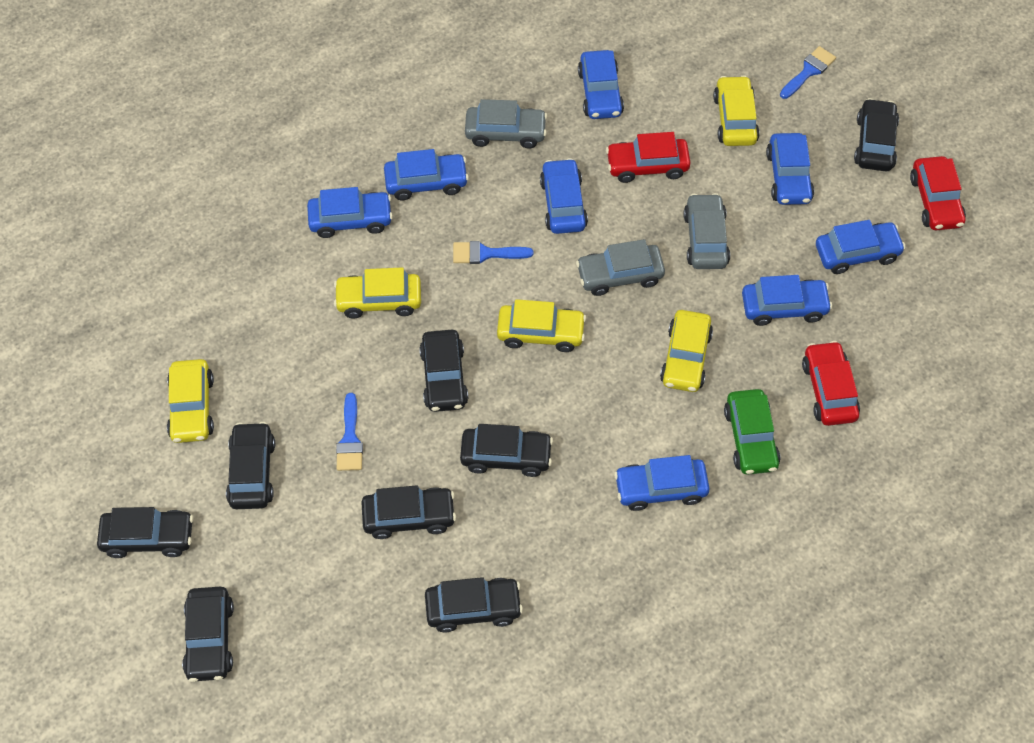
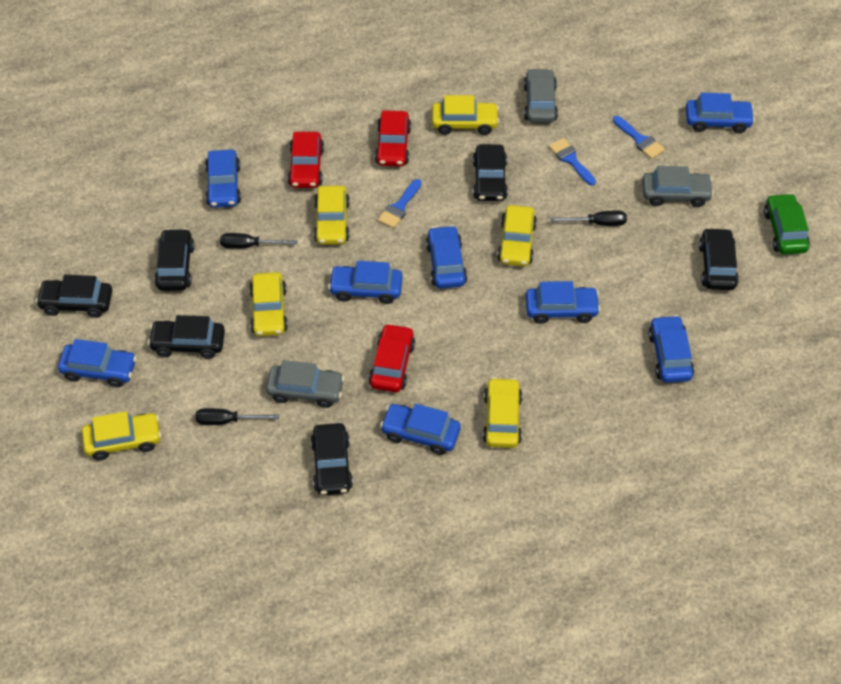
black car: 8 -> 6
black screwdriver: 0 -> 3
yellow car: 5 -> 6

